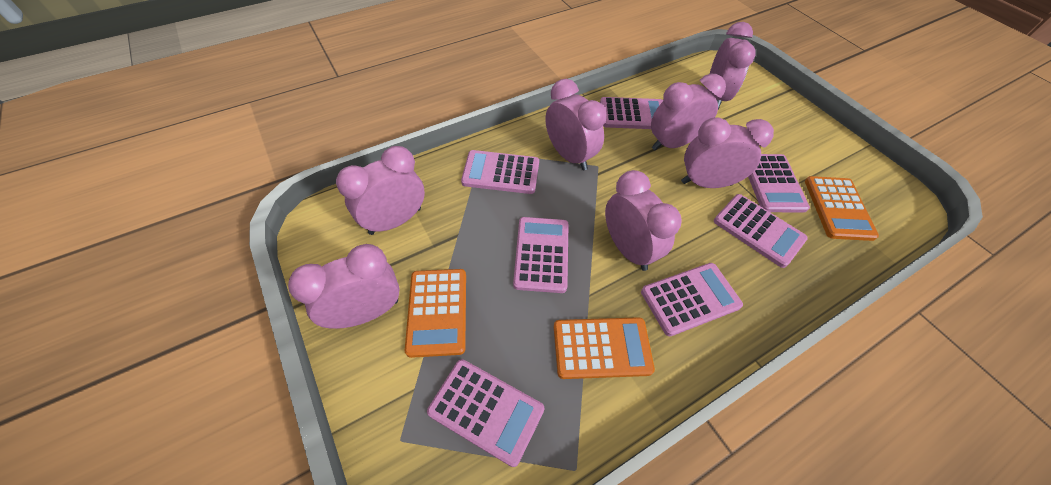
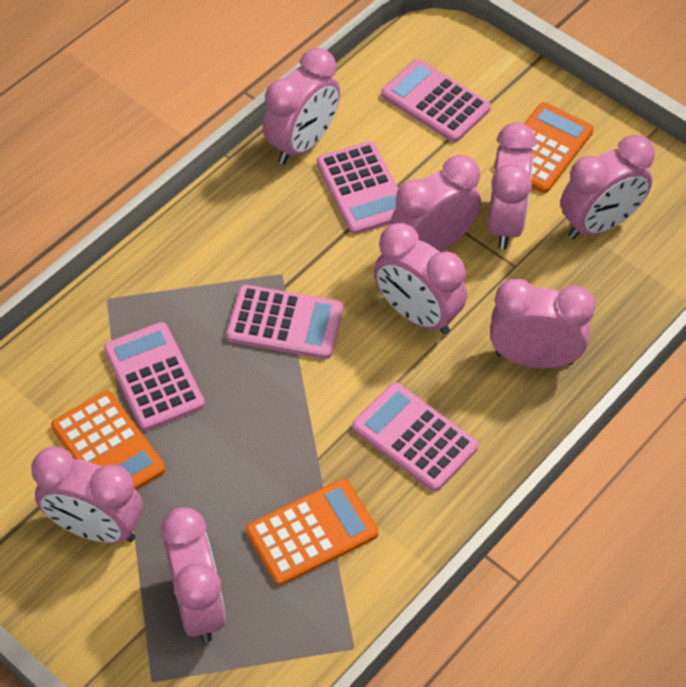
pink calculator: 7 -> 5
pink clock: 7 -> 8

